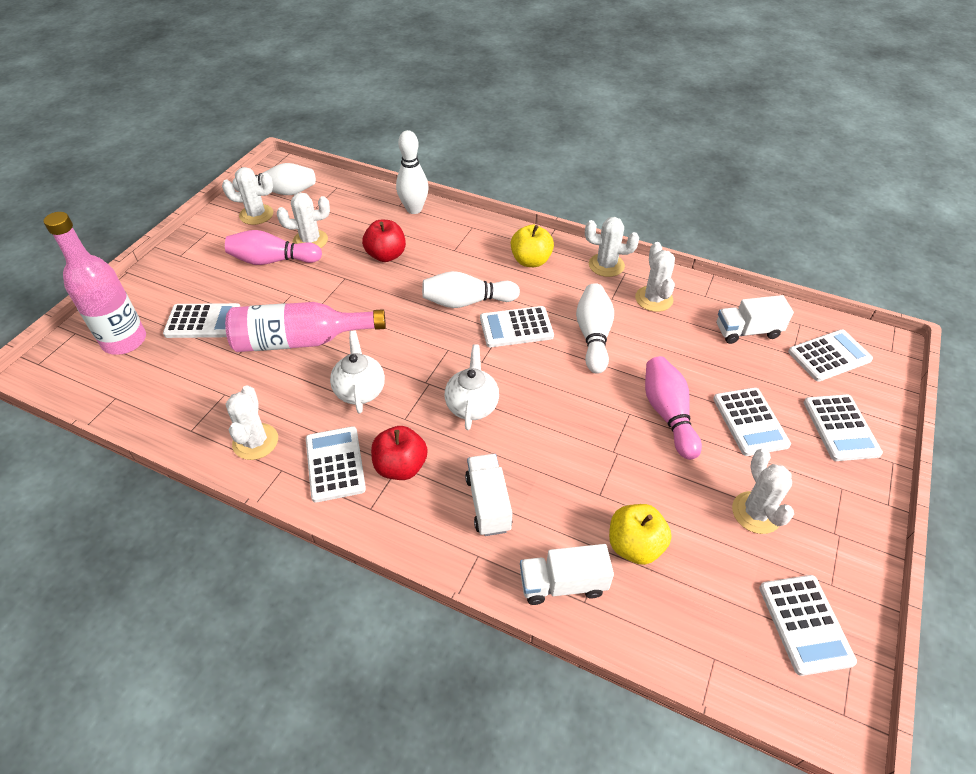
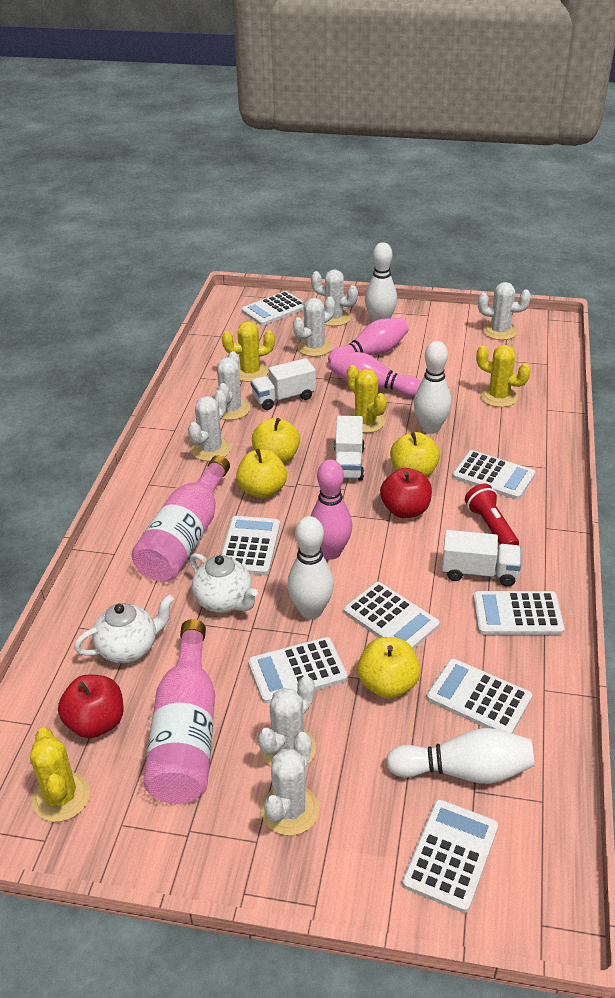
pink bowling pin: 2 -> 3
red flashlight: 0 -> 1
white cactus: 6 -> 7
white calculator: 7 -> 8
yellow apple: 2 -> 4
yellow cactus: 0 -> 4

